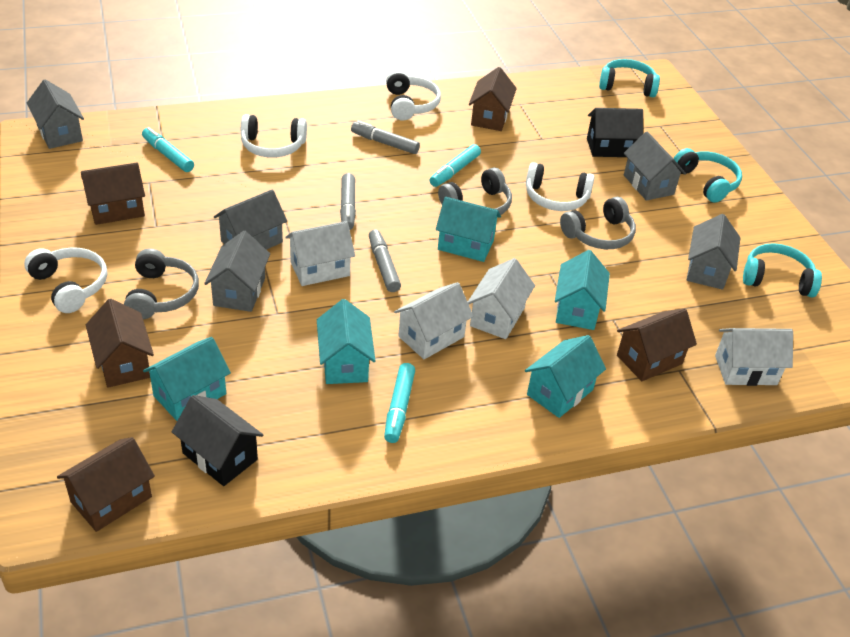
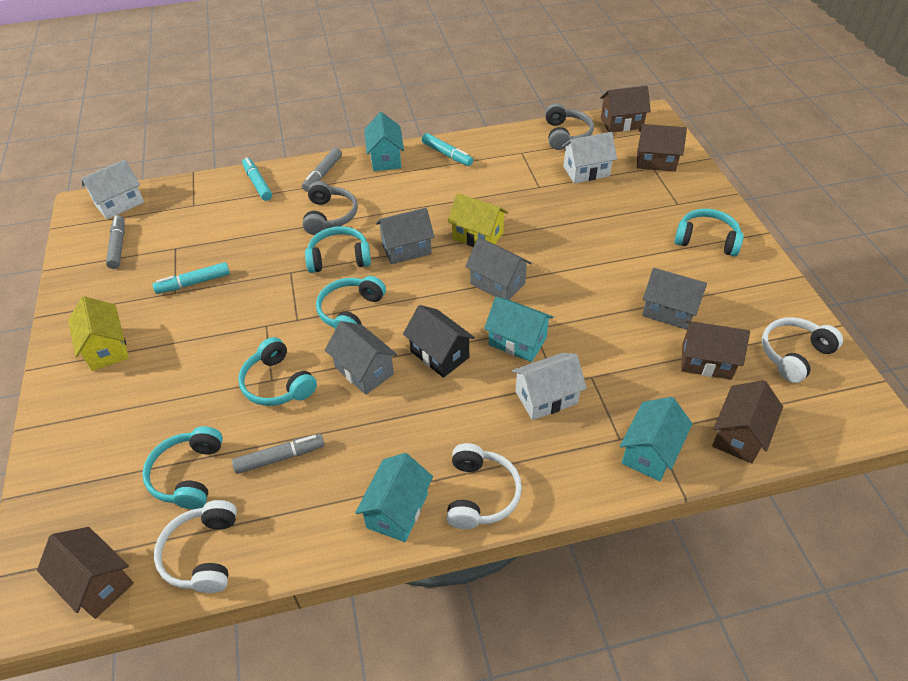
black house: 2 -> 1
grey headphones: 3 -> 2
grey house: 5 -> 4
turquoise headphones: 3 -> 5
turquoise house: 5 -> 4
white headphones: 4 -> 3
white house: 4 -> 3
yellow house: 0 -> 2

